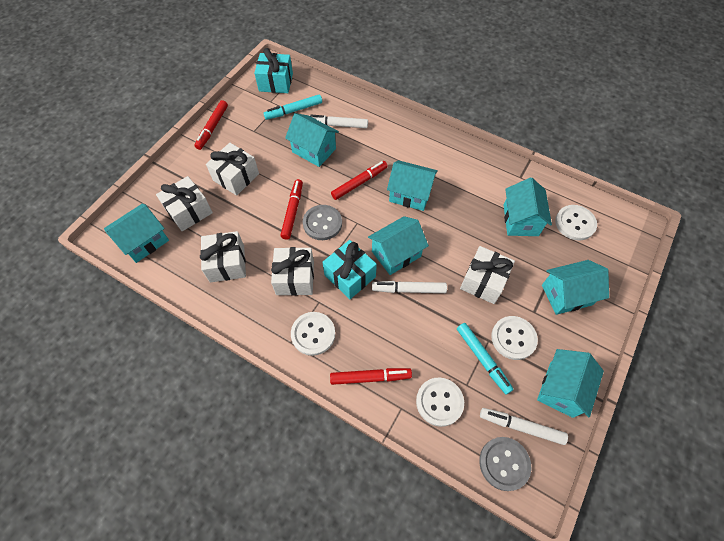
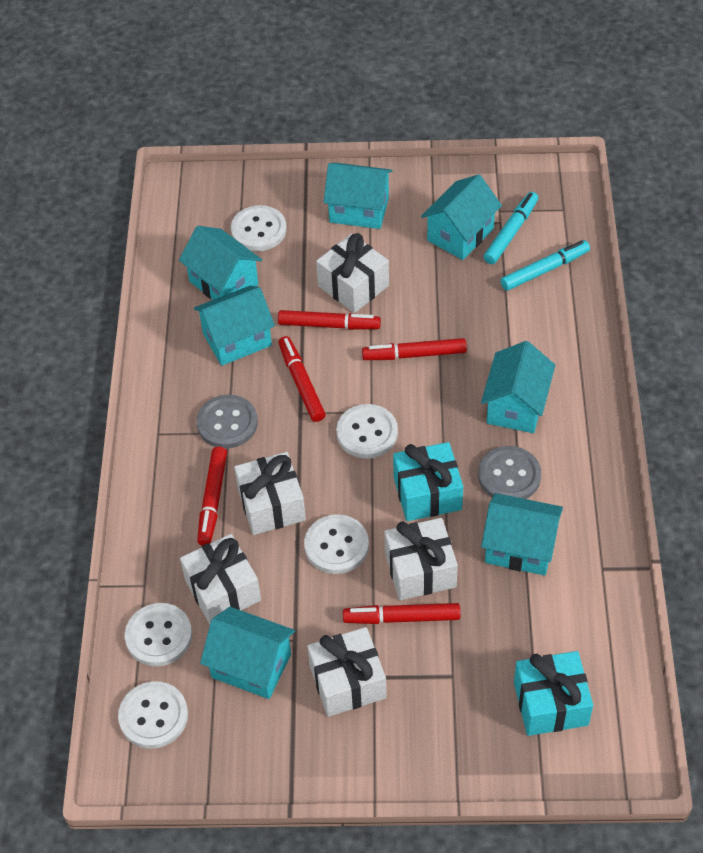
red marker: 4 -> 5
white button: 4 -> 5
white marker: 3 -> 0

